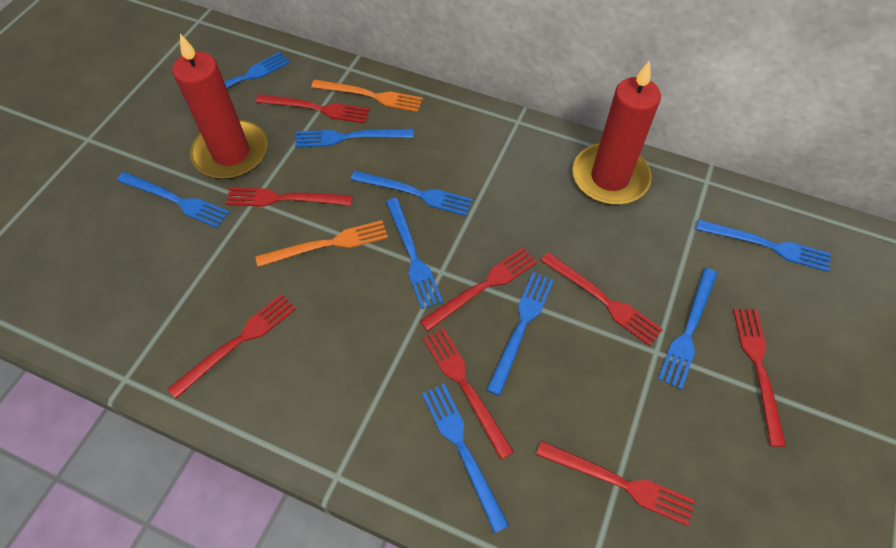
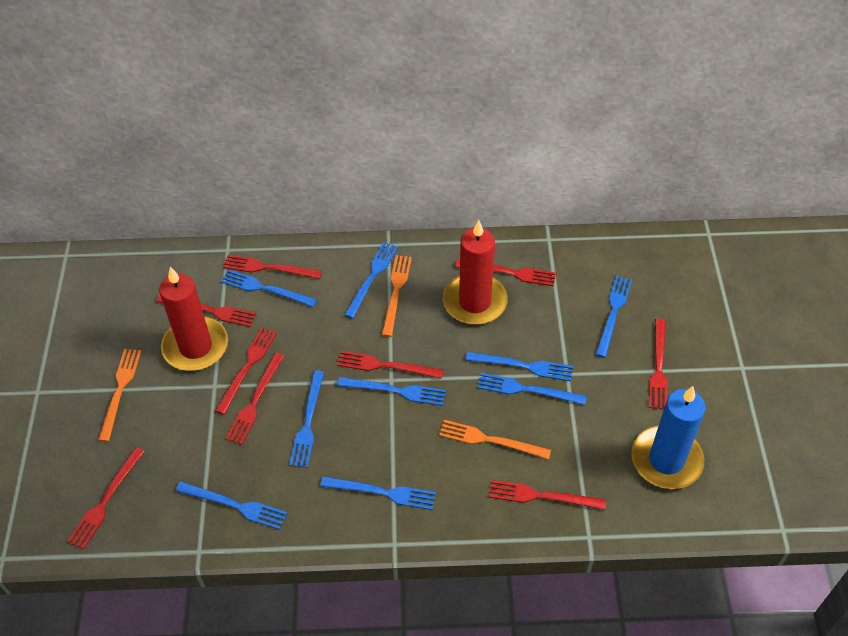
blue candle: 0 -> 1
orange fork: 2 -> 3
red fork: 8 -> 9

